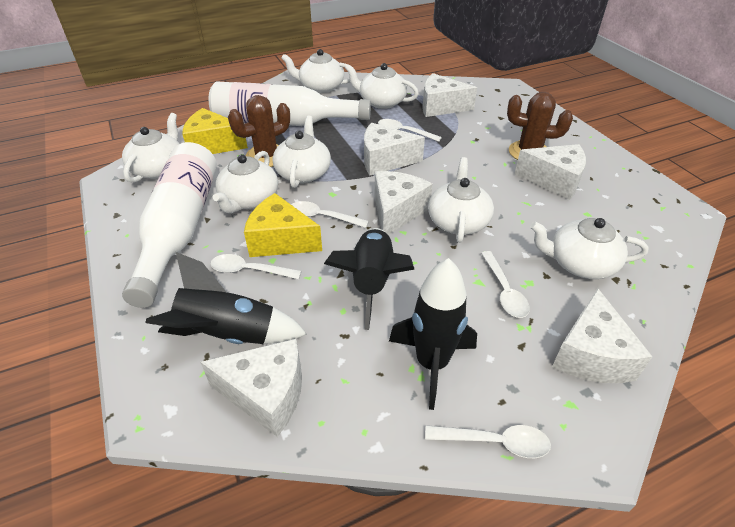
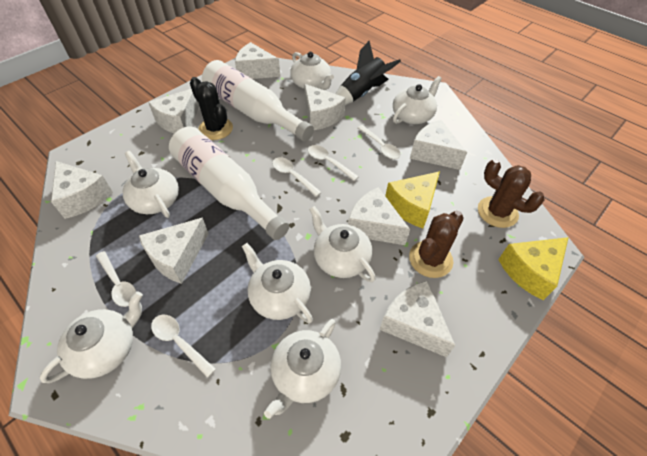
black cactus: 0 -> 1
black rocket: 3 -> 1
white cheese: 6 -> 8

